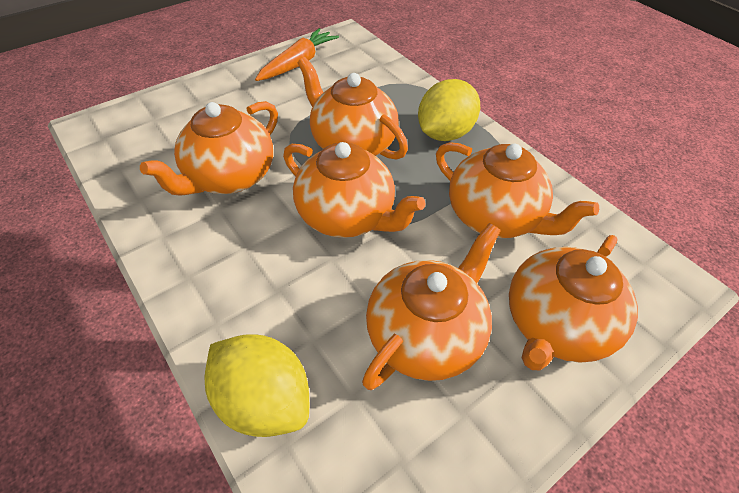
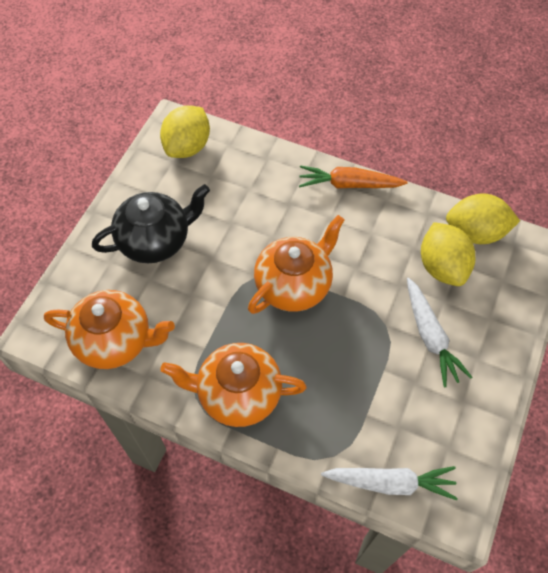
black teapot: 0 -> 1
orange teapot: 6 -> 3
white carrot: 0 -> 2
yellow lemon: 2 -> 3

